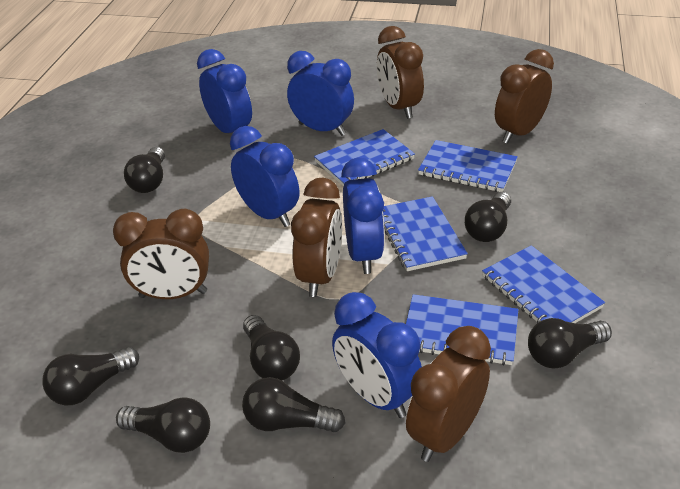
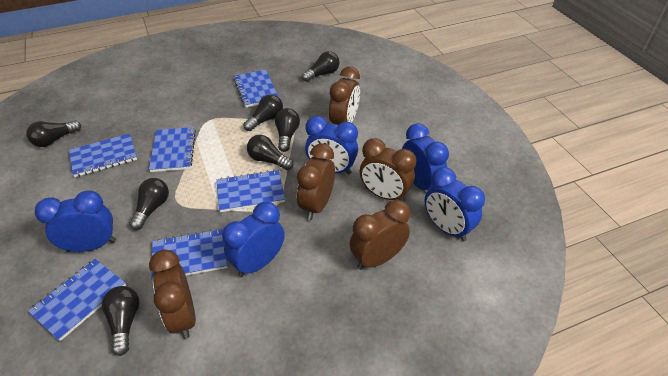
blue notebook: 5 -> 6

